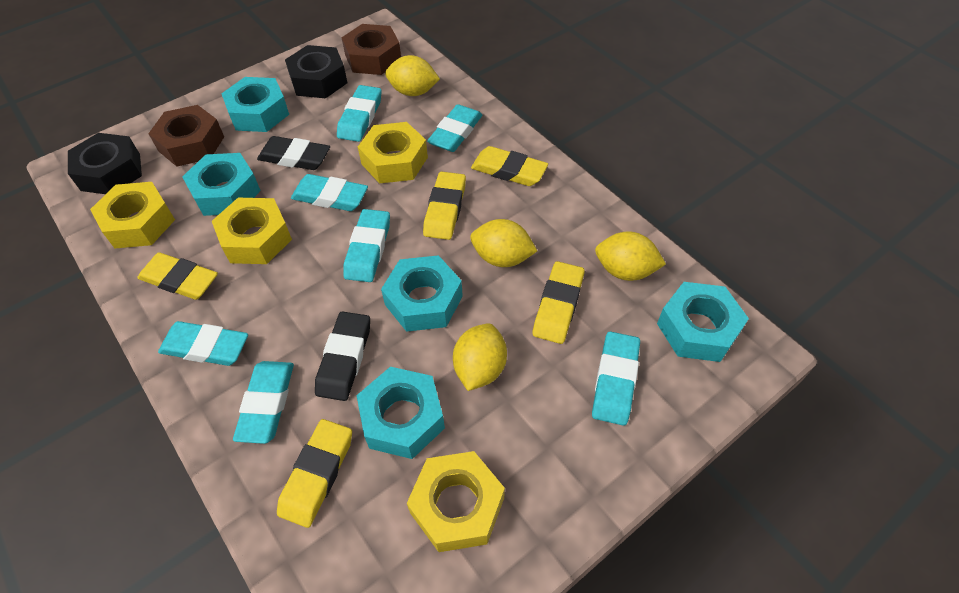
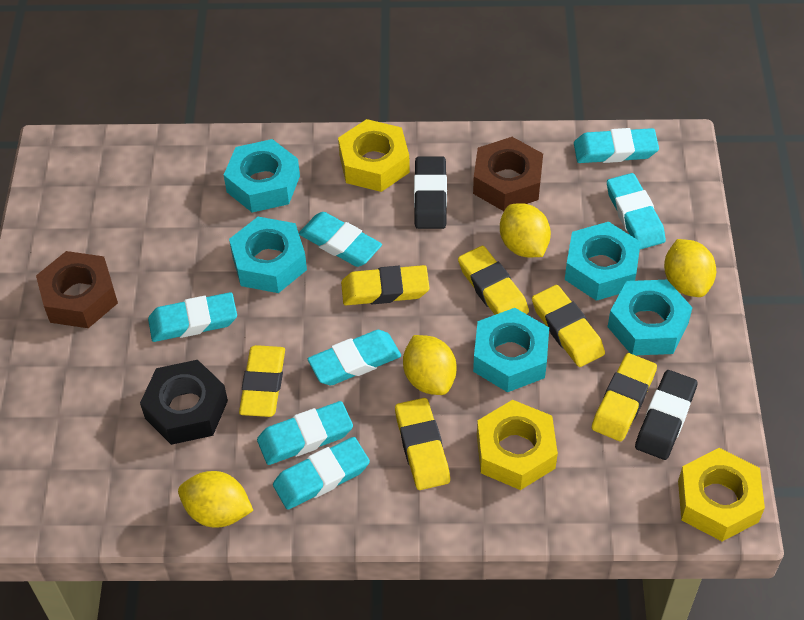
black nut: 2 -> 1
yellow eraser: 5 -> 6
yellow nut: 4 -> 3

